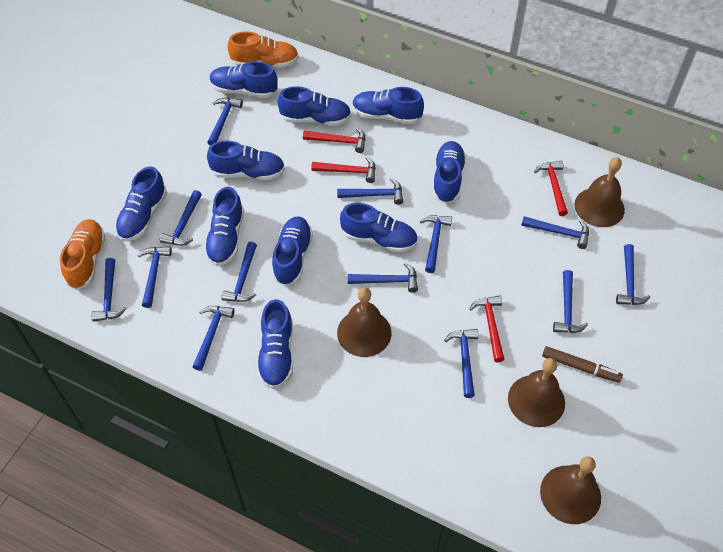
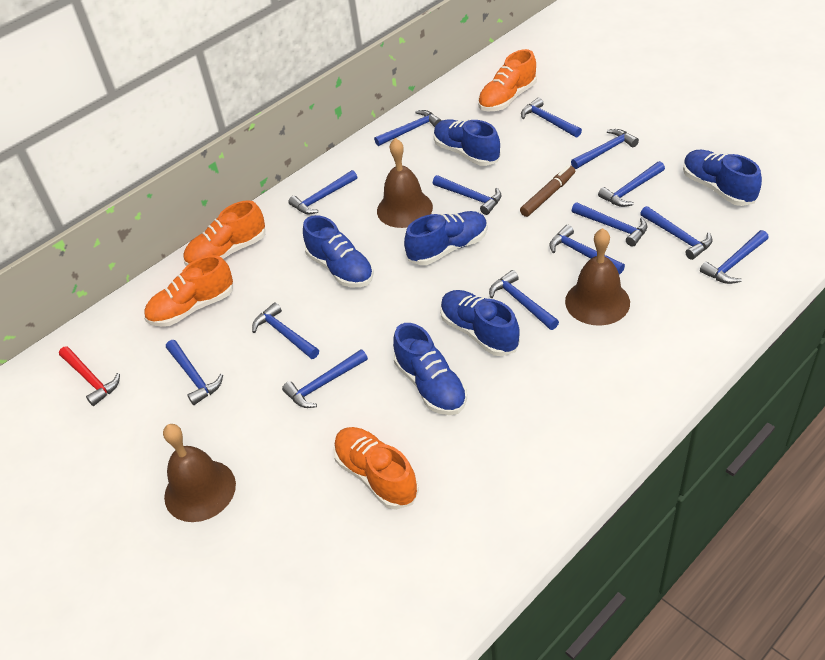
blue hammer: 13 -> 14
blue shoe: 10 -> 6
brown bell: 4 -> 3
orange shoe: 2 -> 4
red hammer: 4 -> 1

